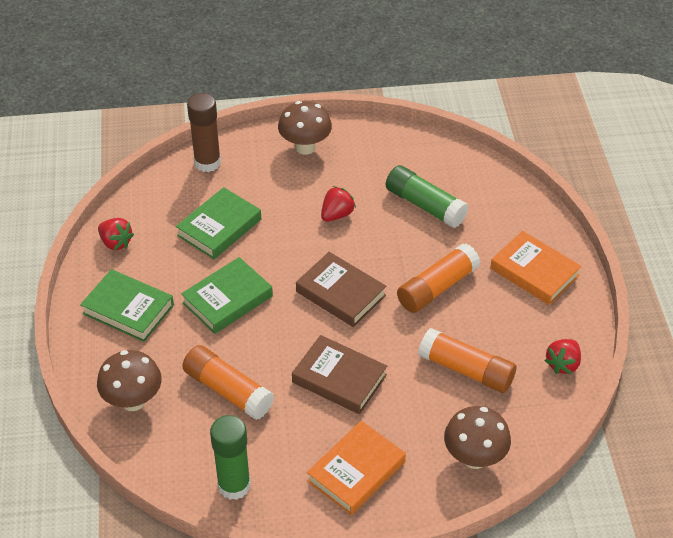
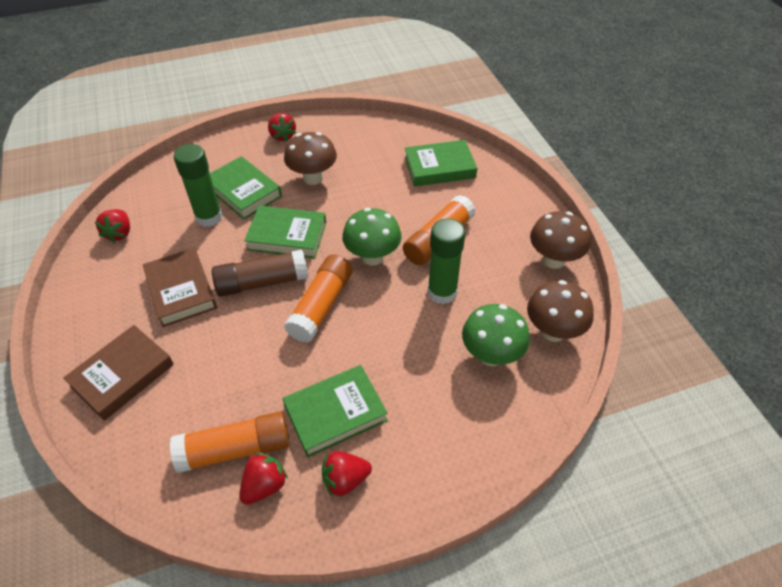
green book: 3 -> 4
green mushroom: 0 -> 2
orange book: 2 -> 0
red strawberry: 3 -> 4

